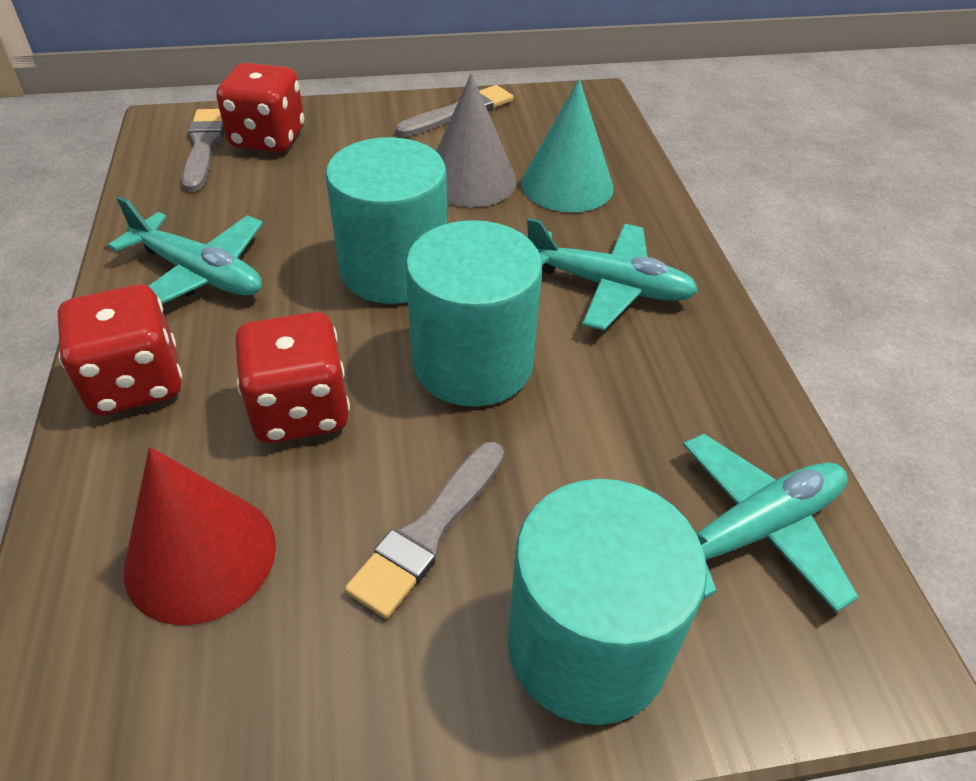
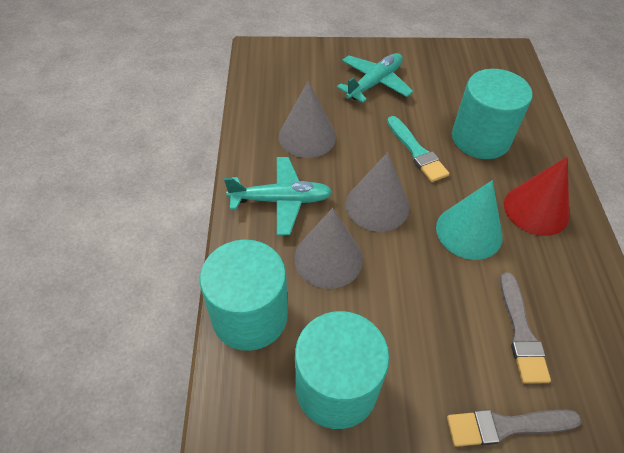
grey brush: 3 -> 2
grey cone: 1 -> 3
red dice: 3 -> 0
turquoise brush: 0 -> 1
turquoise plane: 3 -> 2

